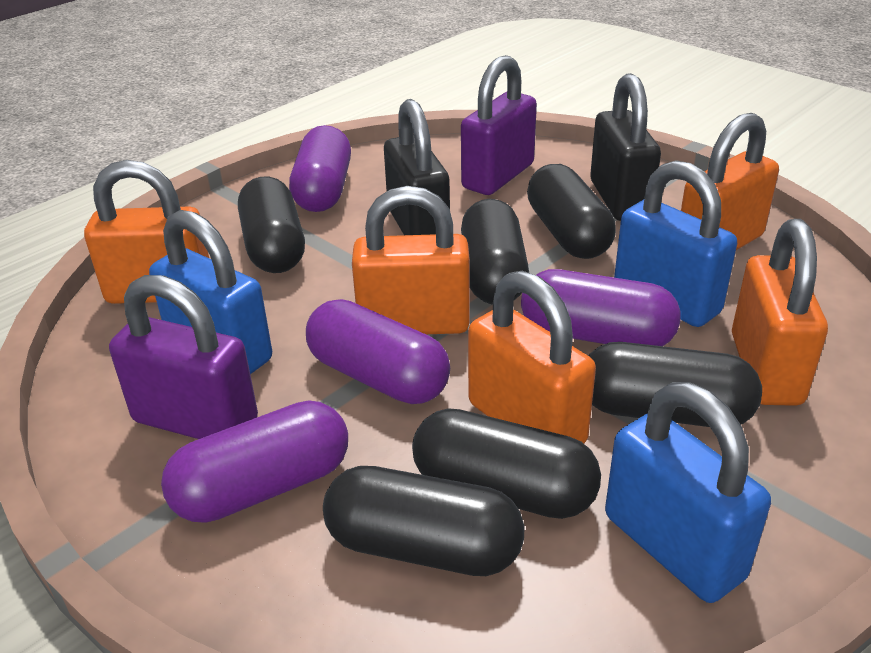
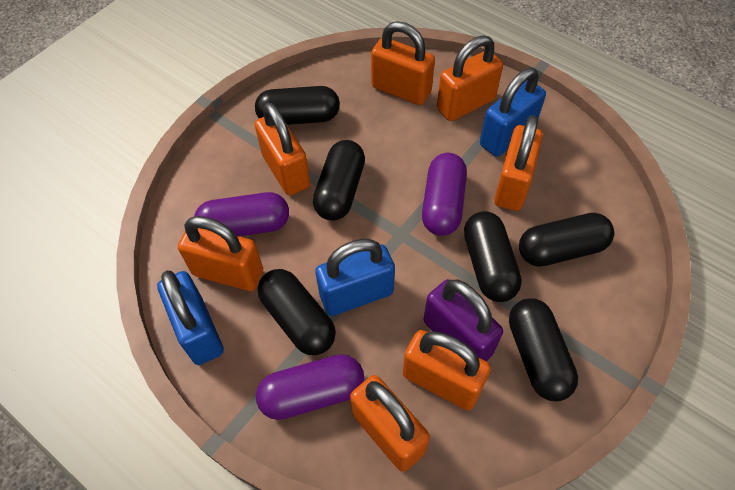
black padlock: 2 -> 0
orange padlock: 5 -> 7
purple capsule: 4 -> 3
purple padlock: 2 -> 1

